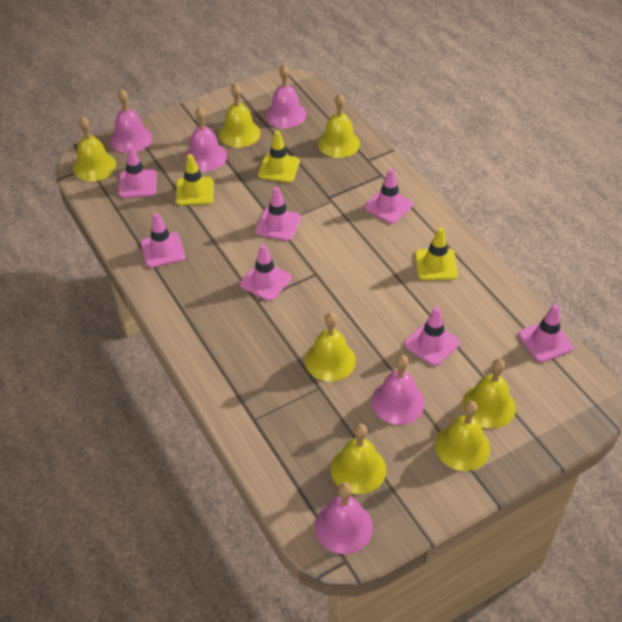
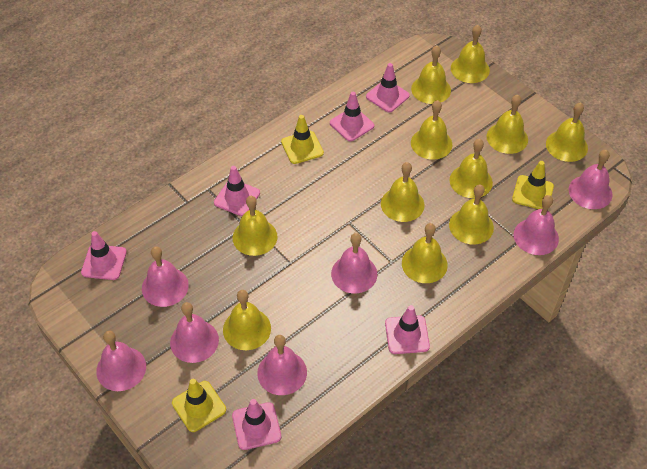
pink bell: 5 -> 7
pink traffic cone: 7 -> 6
yellow bell: 7 -> 11

